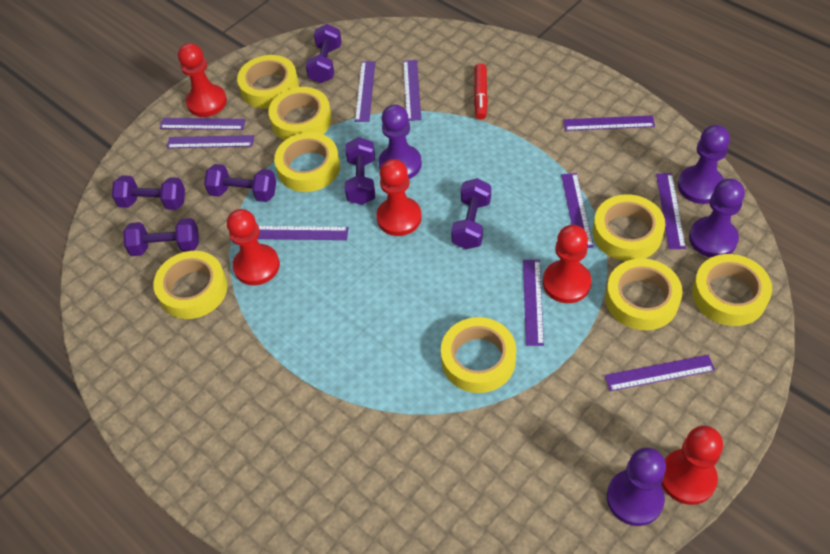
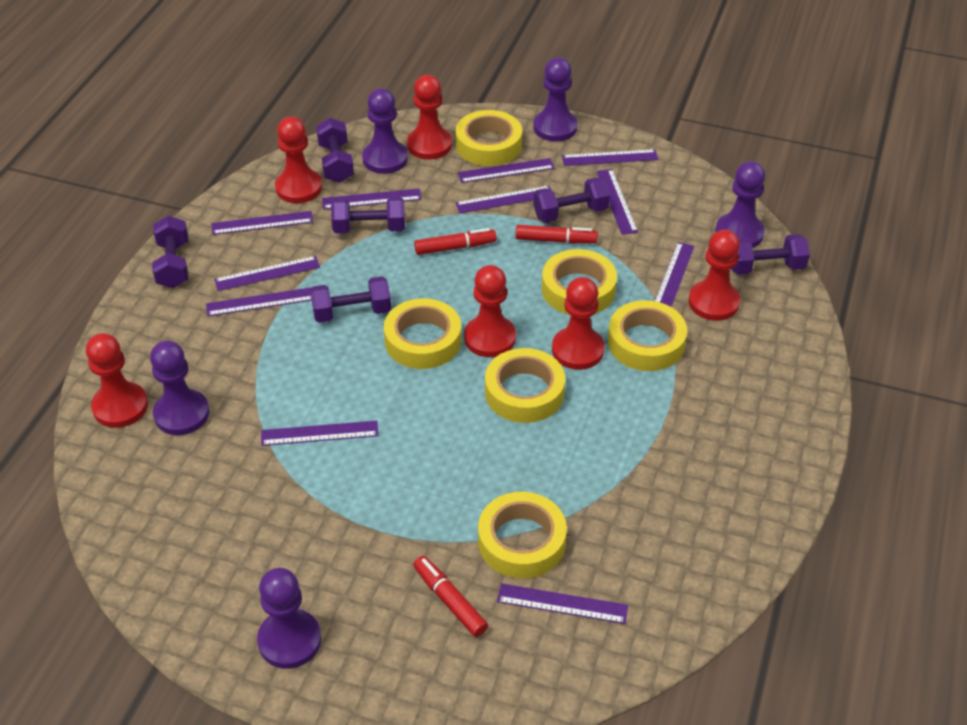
purple pawn: 4 -> 5
purple ruler: 10 -> 11
red marker: 1 -> 3
red pawn: 5 -> 6
yellow tape: 8 -> 6

